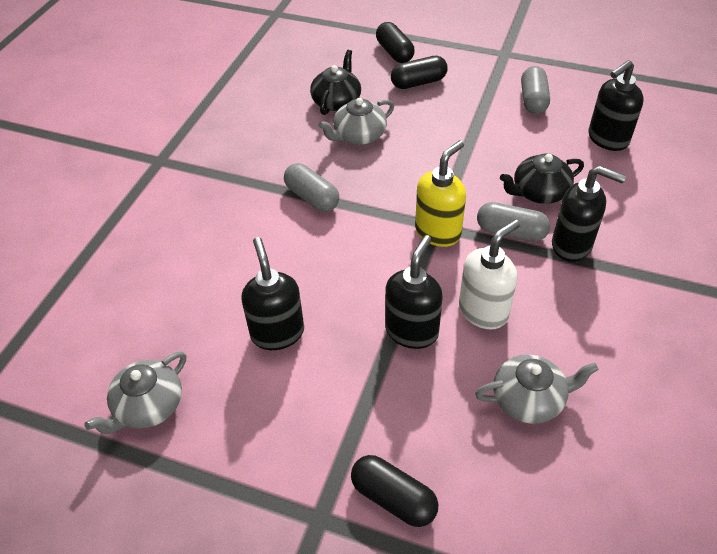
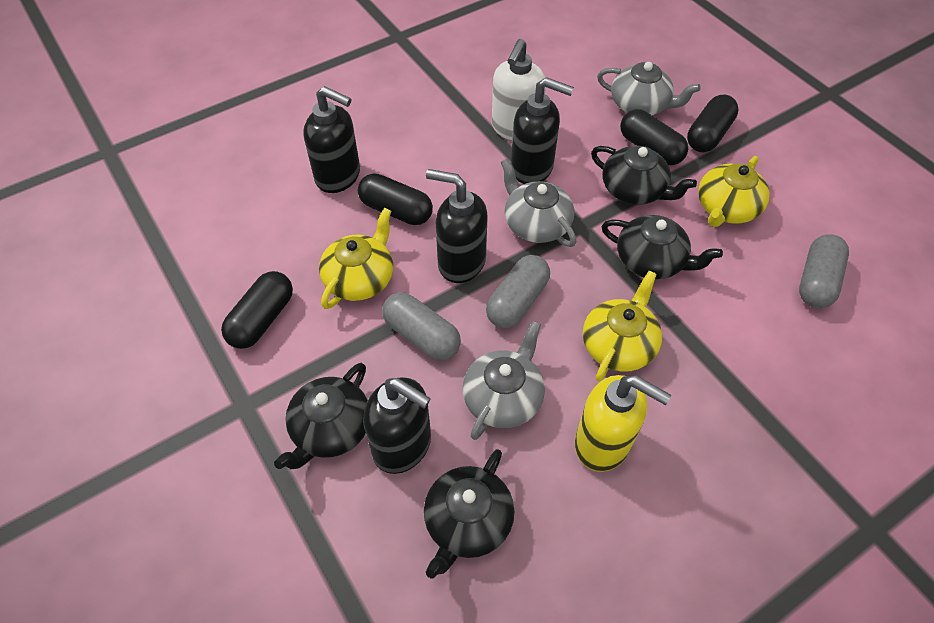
black capsule: 3 -> 4
black teapot: 2 -> 4
yellow teapot: 0 -> 3

